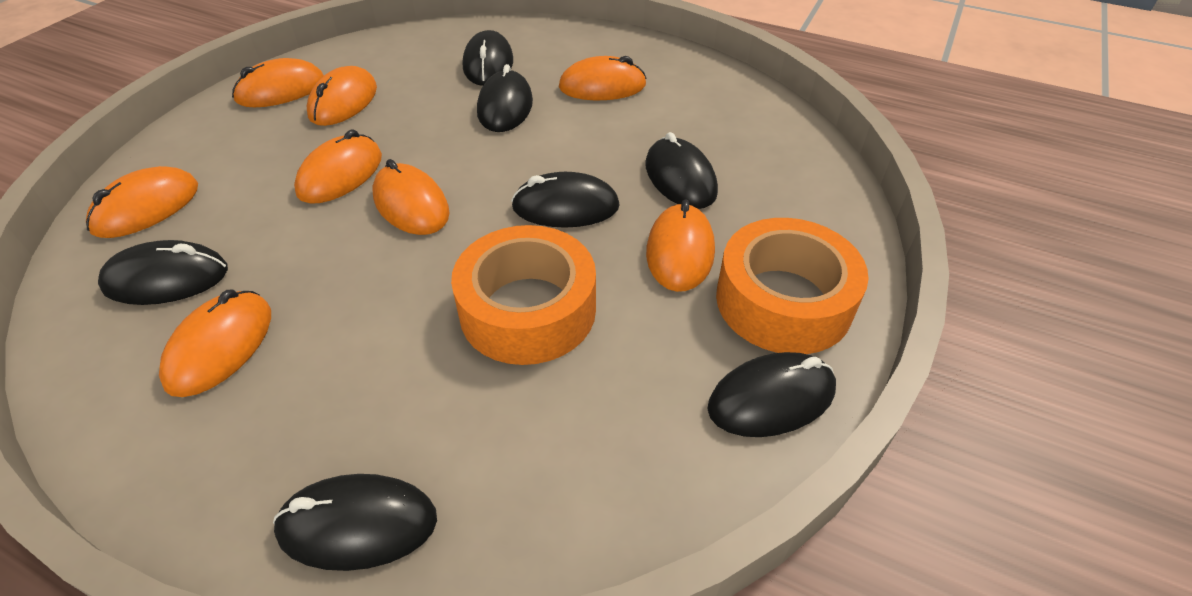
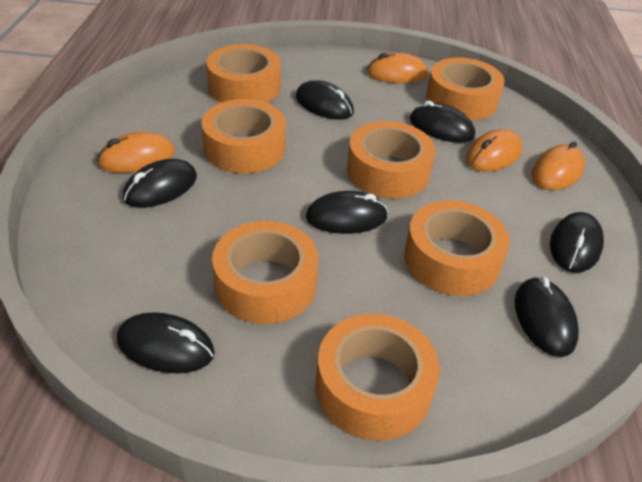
orange mouse: 8 -> 4
orange tape: 2 -> 7

